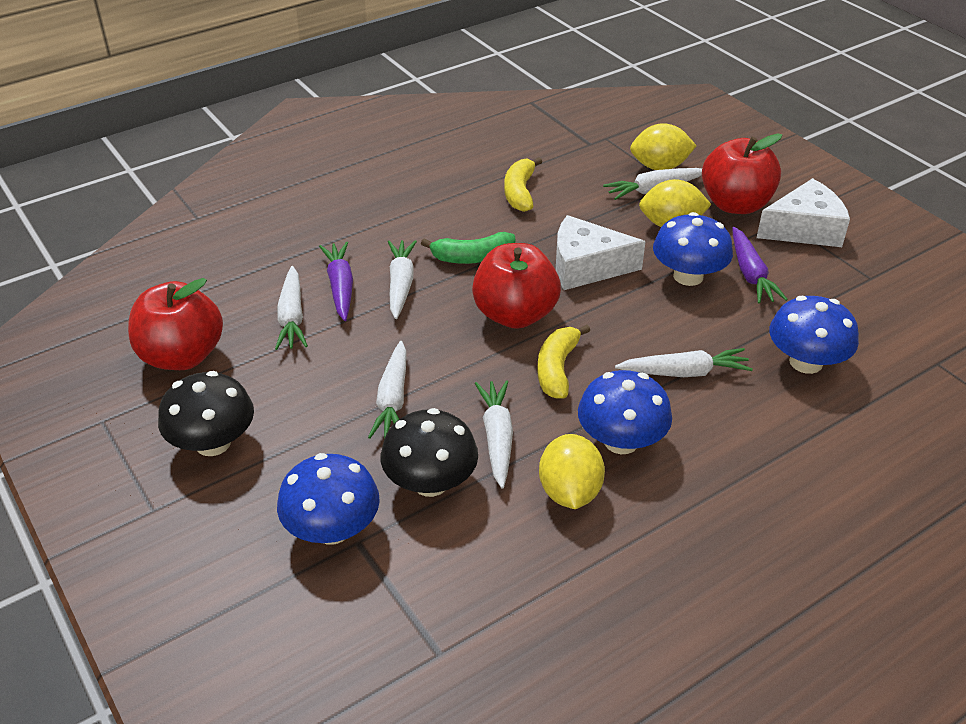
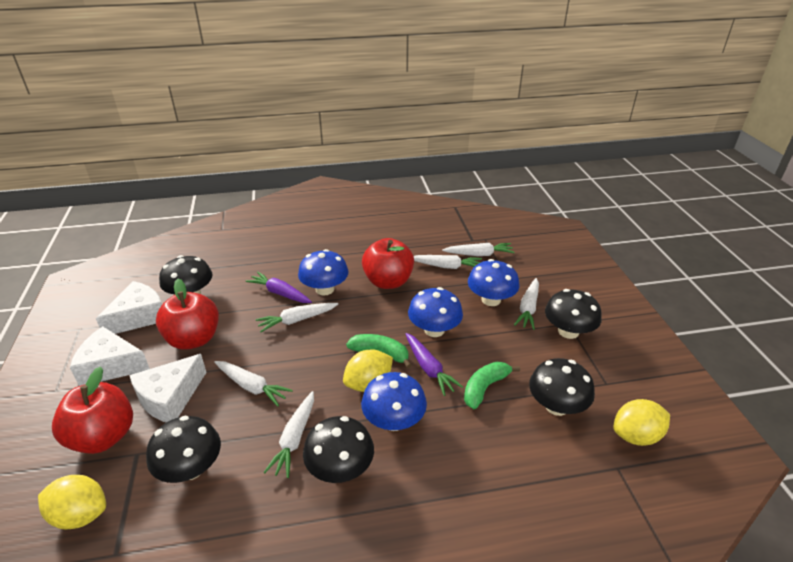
black mushroom: 2 -> 5
green banana: 1 -> 2
white cheese: 2 -> 3
yellow banana: 2 -> 0

